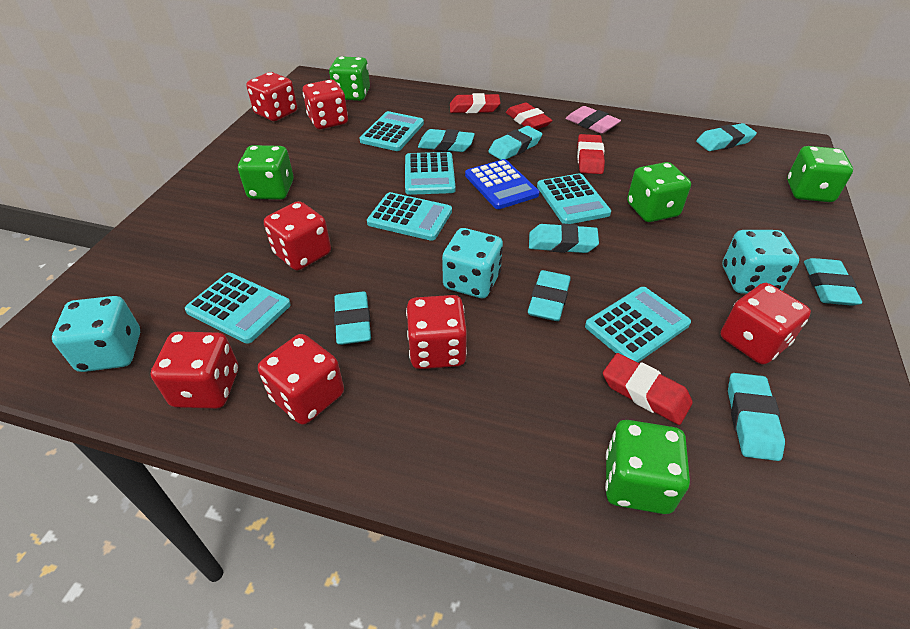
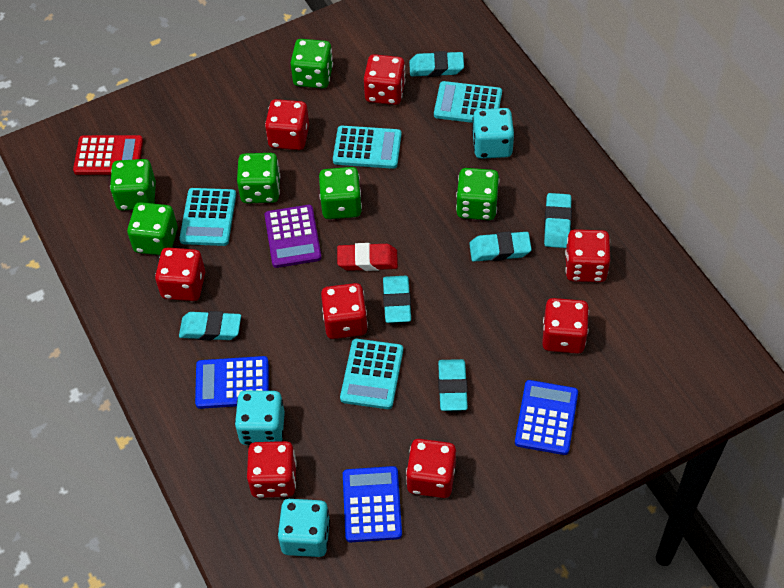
blue calculator: 1 -> 3
green dice: 5 -> 6
pink eraser: 1 -> 0
purple calculator: 0 -> 1
red calculator: 0 -> 1
red dice: 7 -> 8
red eraser: 4 -> 1
turquoise calculator: 6 -> 4
turquoise eraser: 8 -> 6

